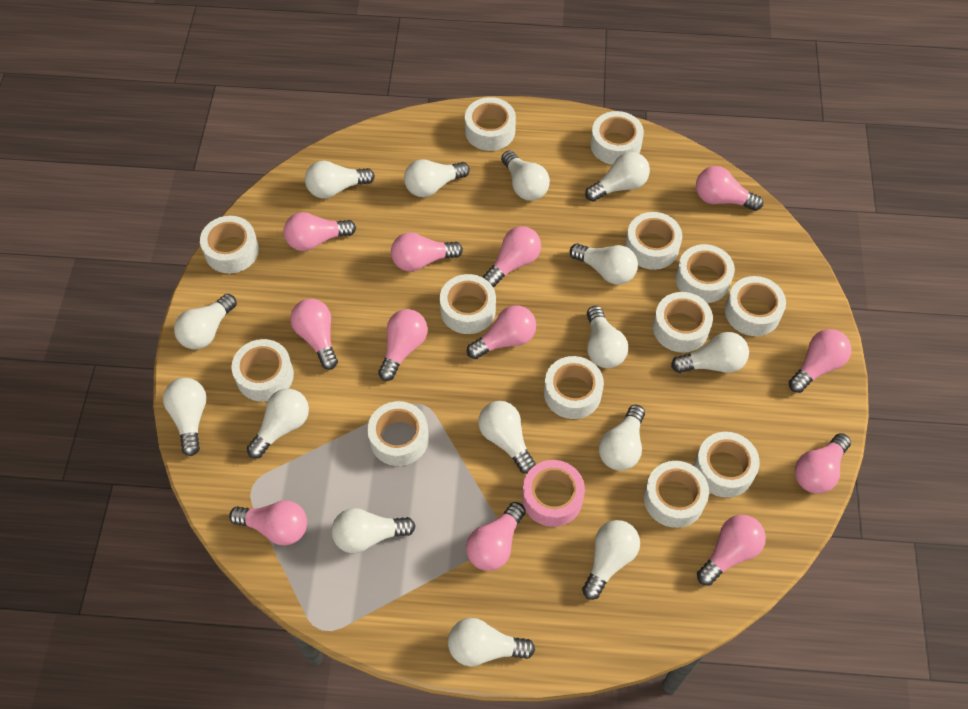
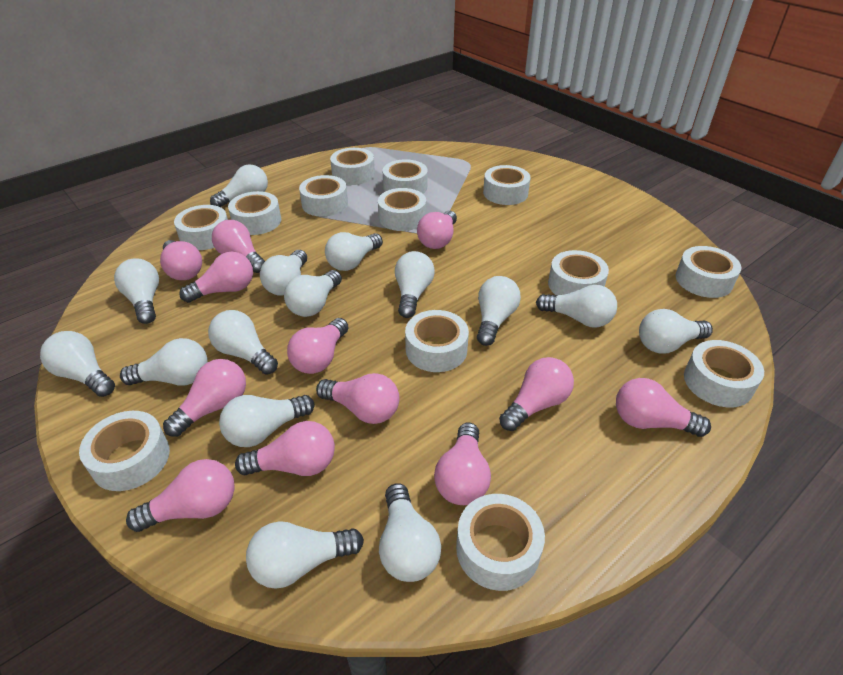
pink tape: 1 -> 0

